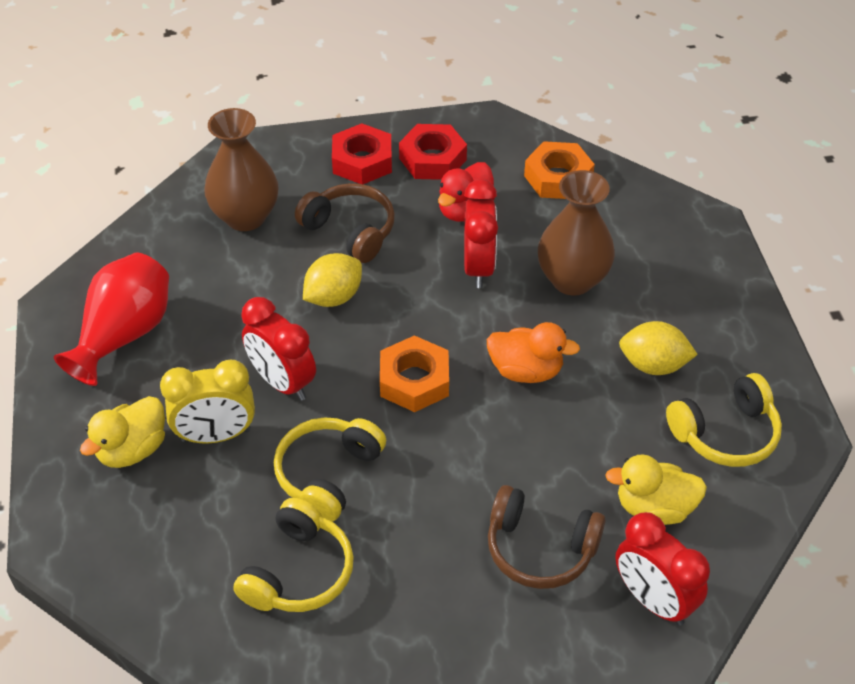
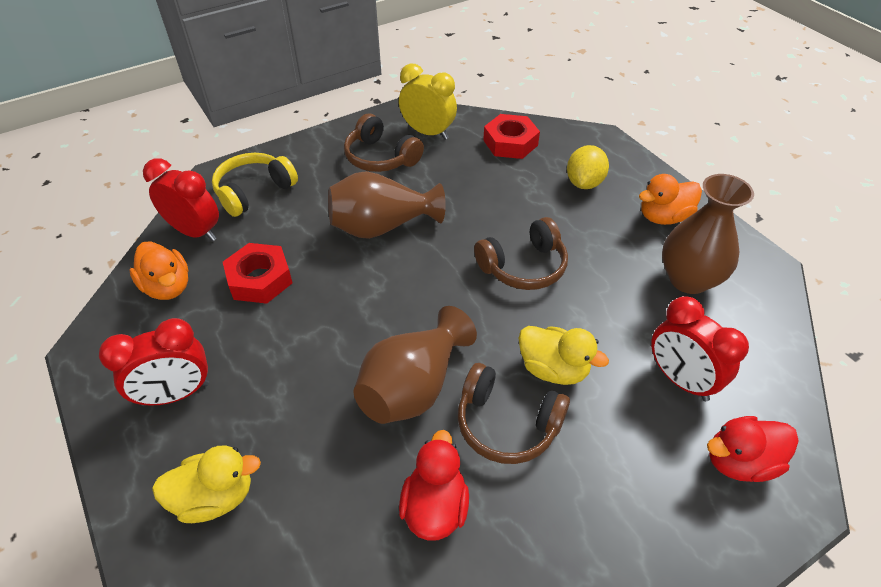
brown headphones: 2 -> 3
brown vase: 2 -> 3
orange duck: 1 -> 2
orange nut: 2 -> 0
red duck: 1 -> 2
red vase: 1 -> 0
yellow headphones: 3 -> 1
yellow lemon: 2 -> 1

